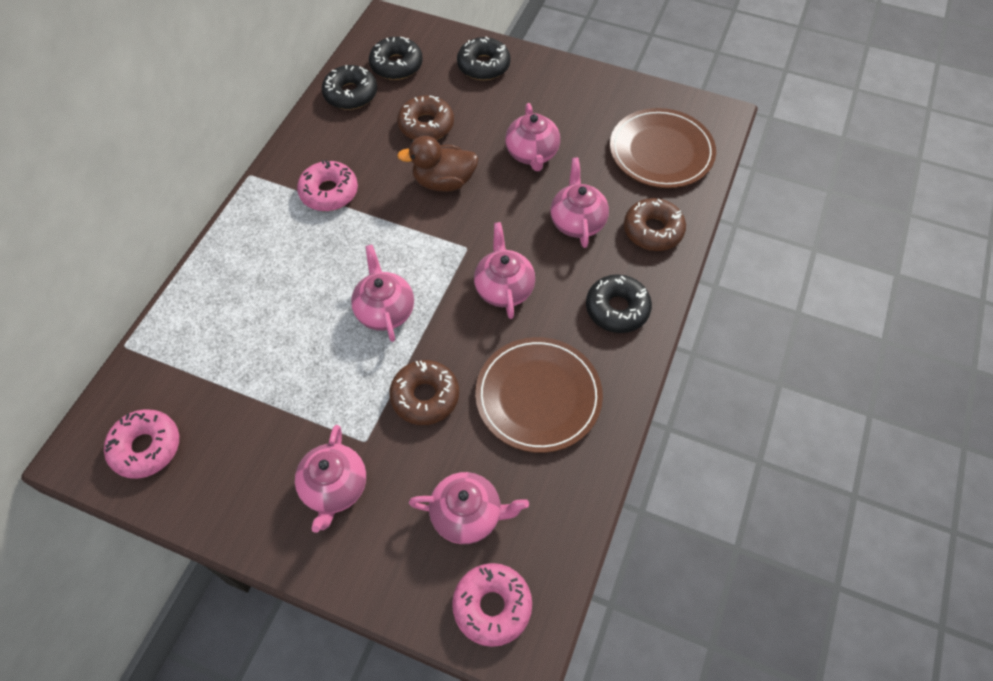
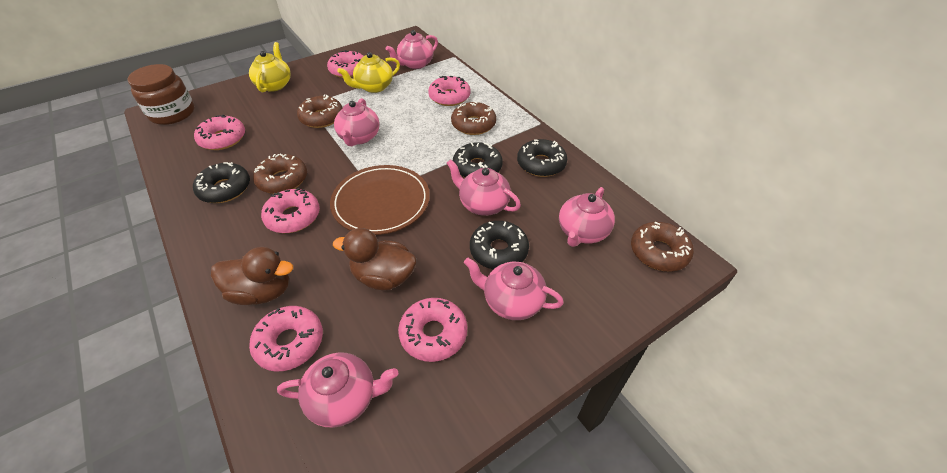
brown donut: 3 -> 4
brown duck: 1 -> 2
brown jar: 0 -> 1
brown plate: 2 -> 1
pink donut: 3 -> 6
yellow teapot: 0 -> 2

